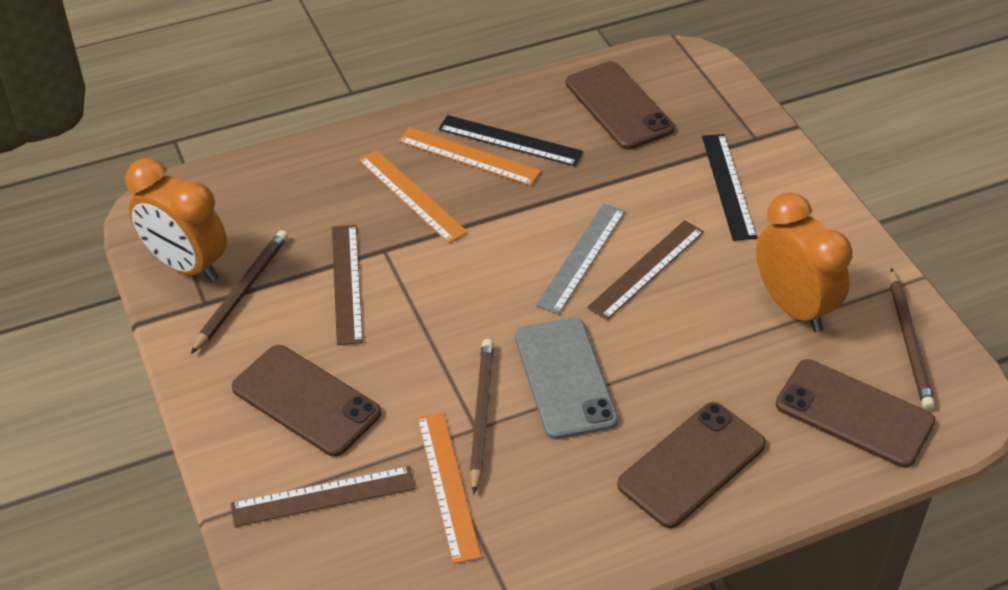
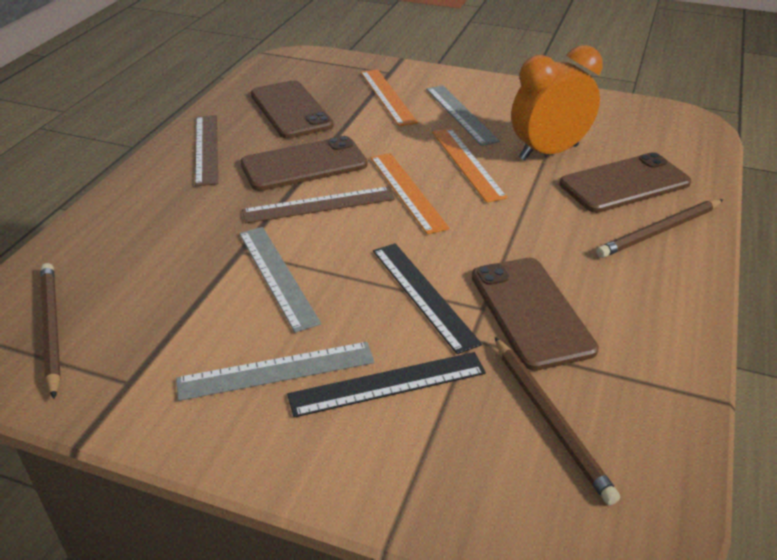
brown ruler: 3 -> 2
grey phone: 1 -> 0
grey ruler: 1 -> 3
orange clock: 2 -> 1

